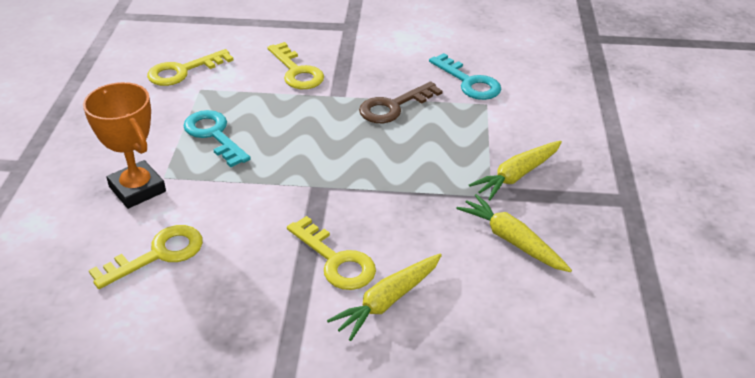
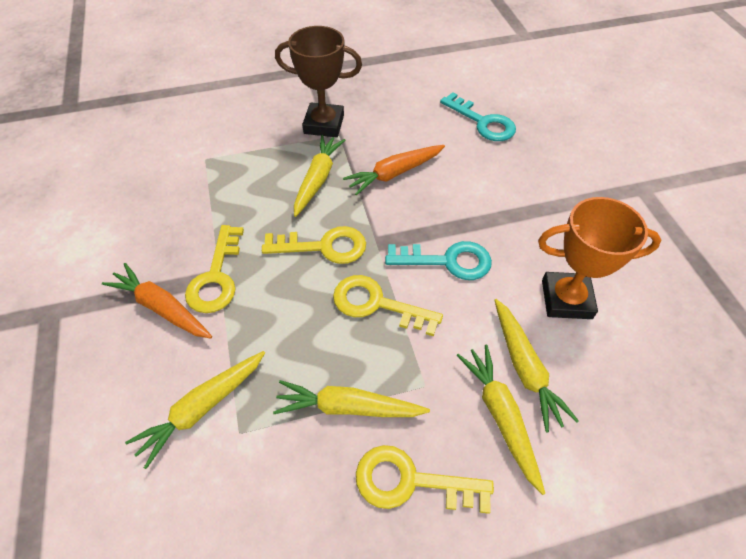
brown key: 1 -> 0
brown trophy: 0 -> 1
orange carrot: 0 -> 2
yellow carrot: 3 -> 5

